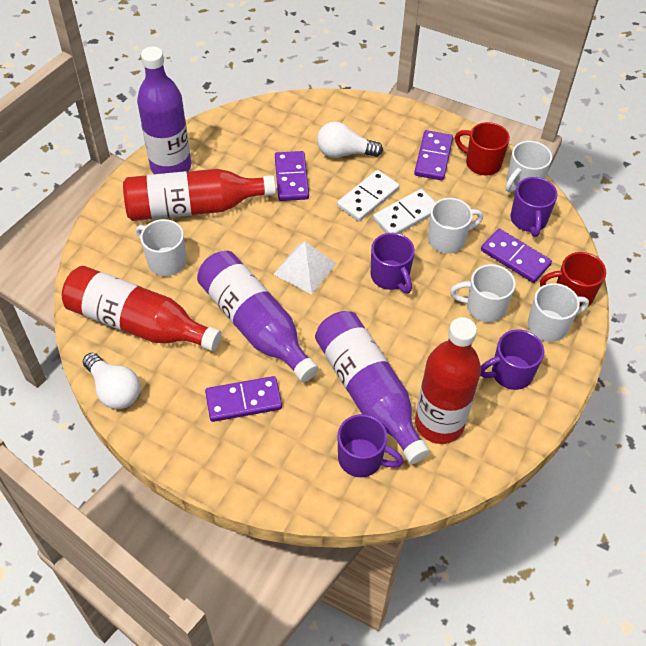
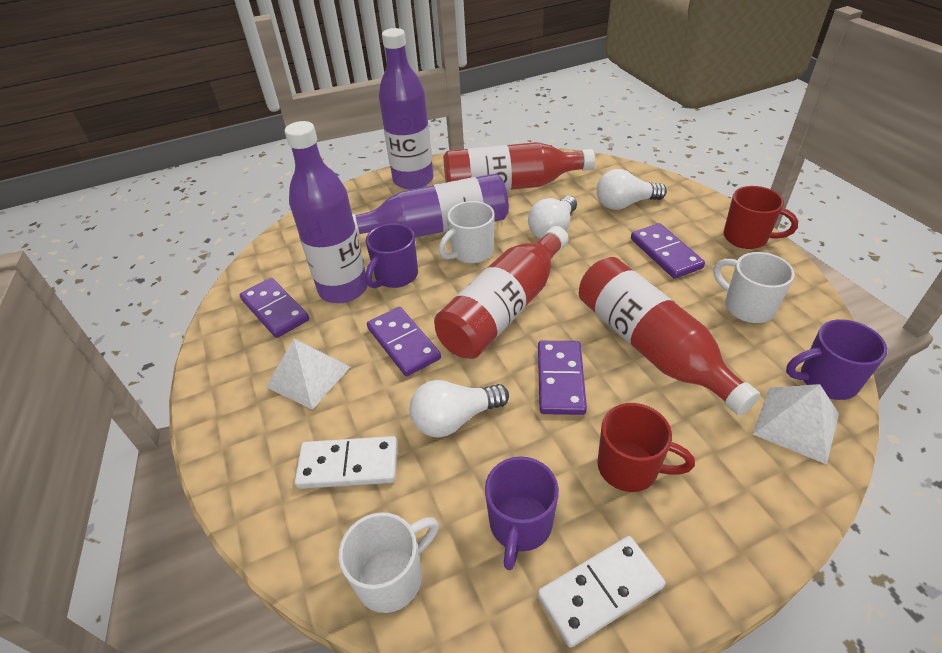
purple mug: 4 -> 3
white light bulb: 2 -> 3
white mug: 5 -> 3
white pyramid: 1 -> 2

